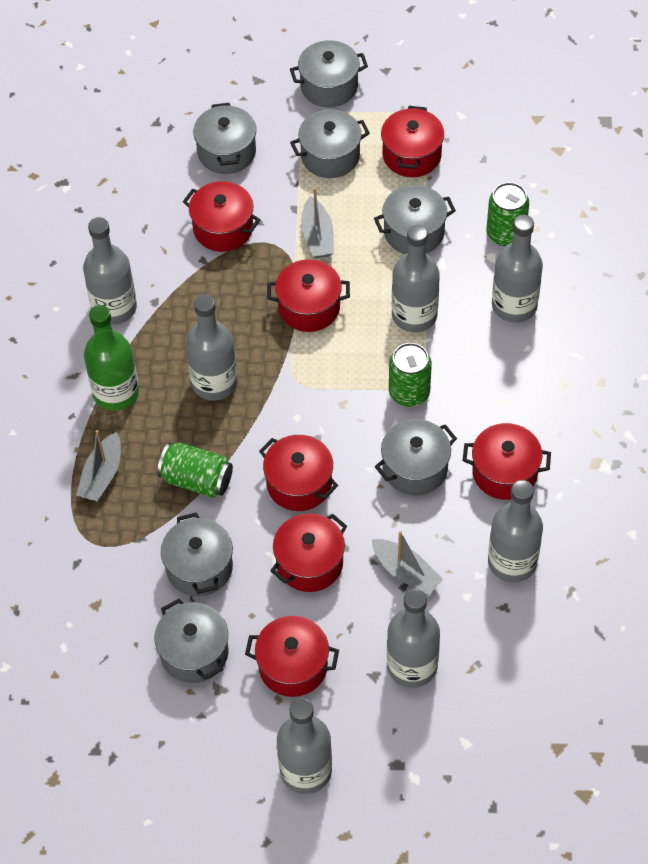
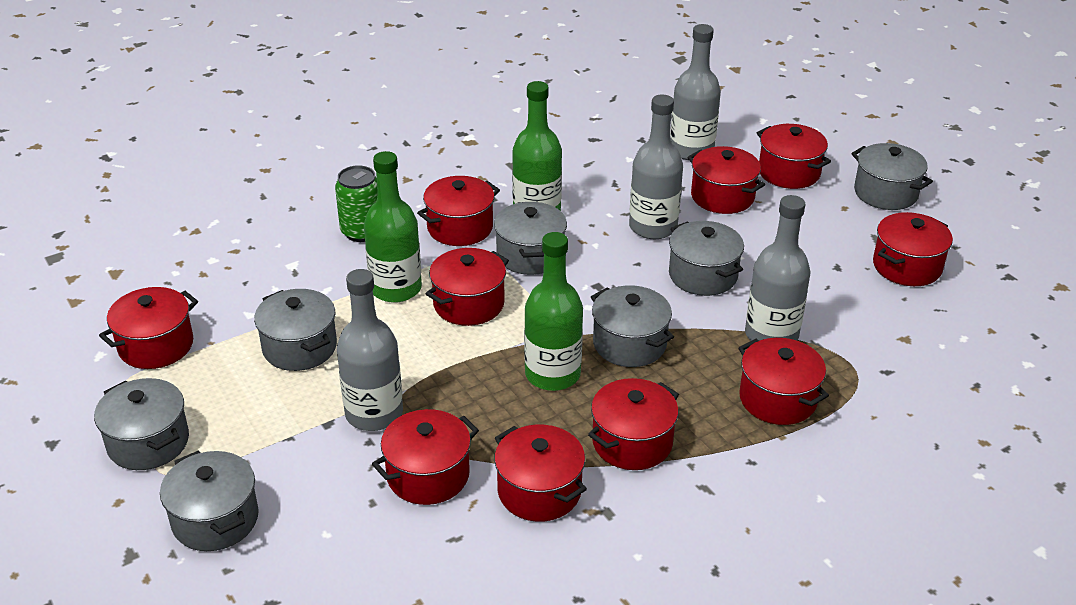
green bottle: 1 -> 3
green can: 3 -> 1
grey boat: 3 -> 0
grey bottle: 7 -> 4
red pot: 7 -> 10

